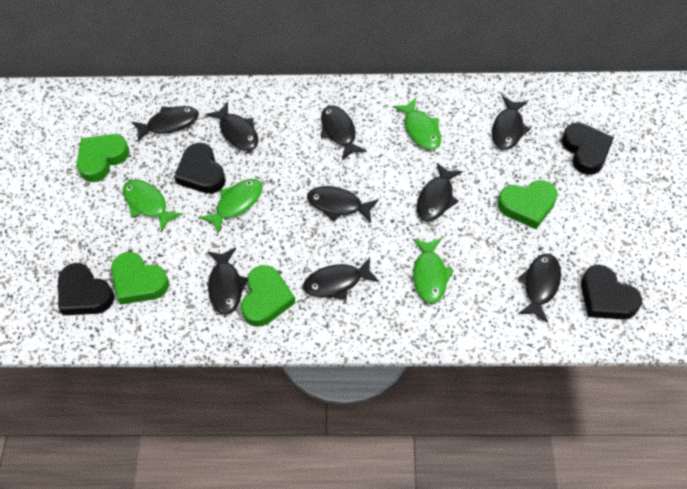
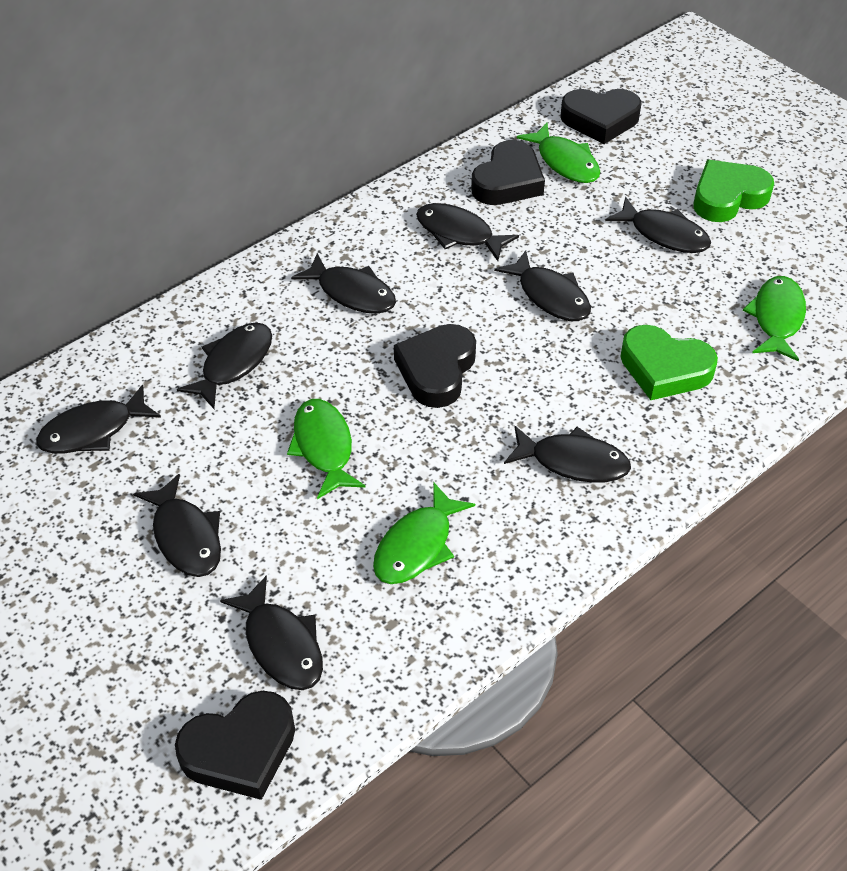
green heart: 4 -> 2

